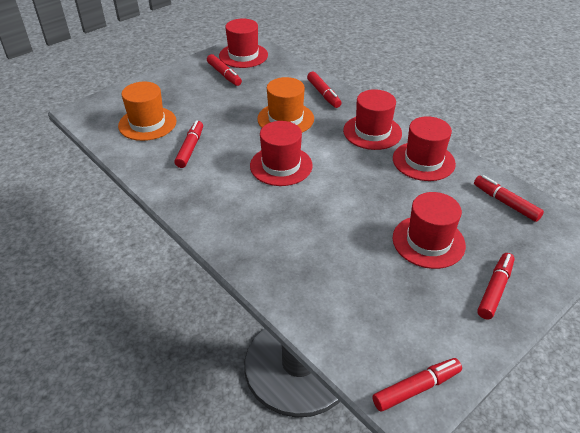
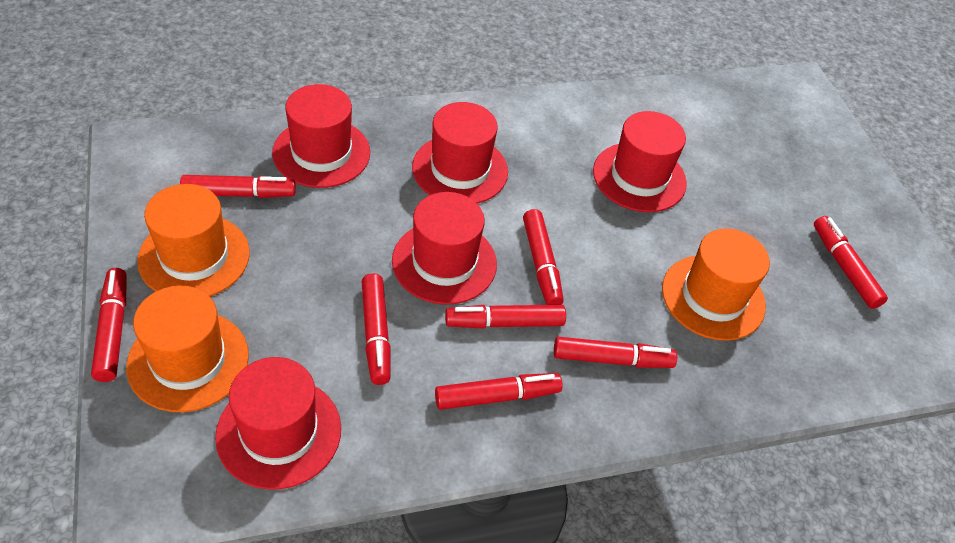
orange hat: 2 -> 3
red marker: 6 -> 8

